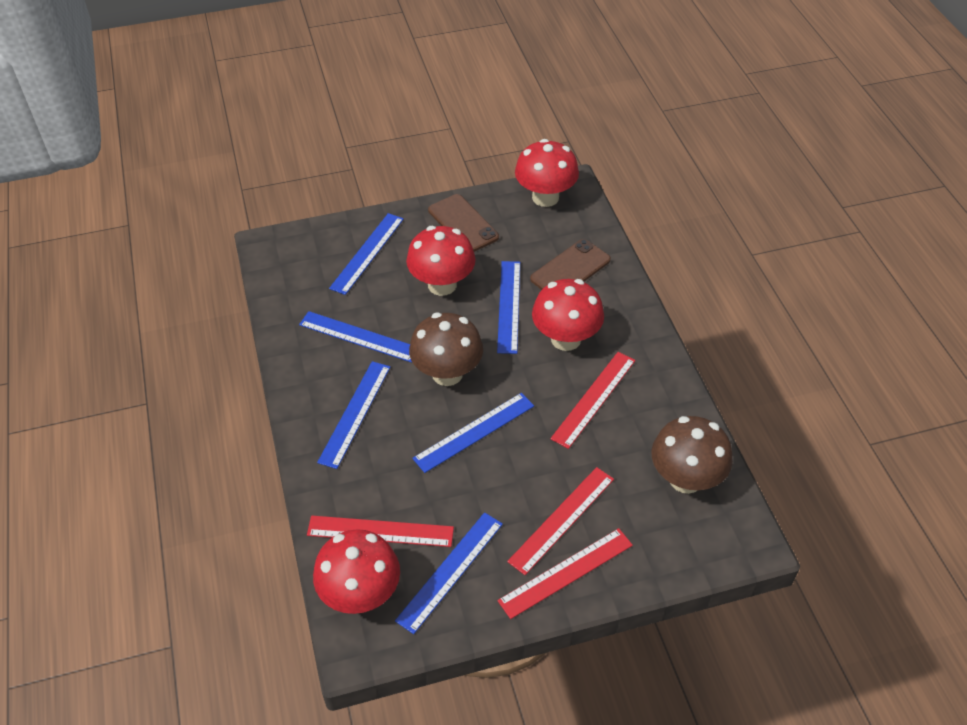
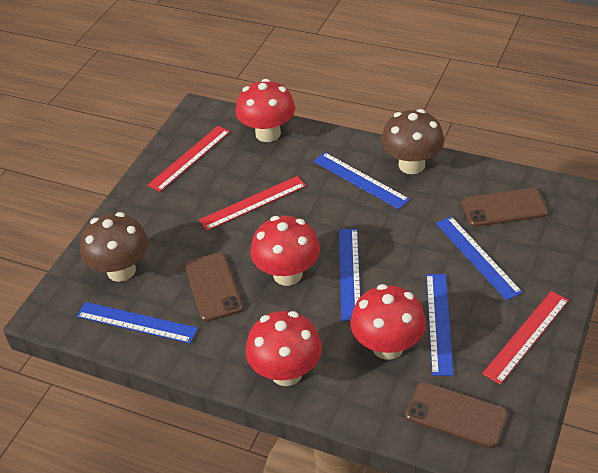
blue ruler: 6 -> 5
brown phone: 2 -> 3
red ruler: 4 -> 3

